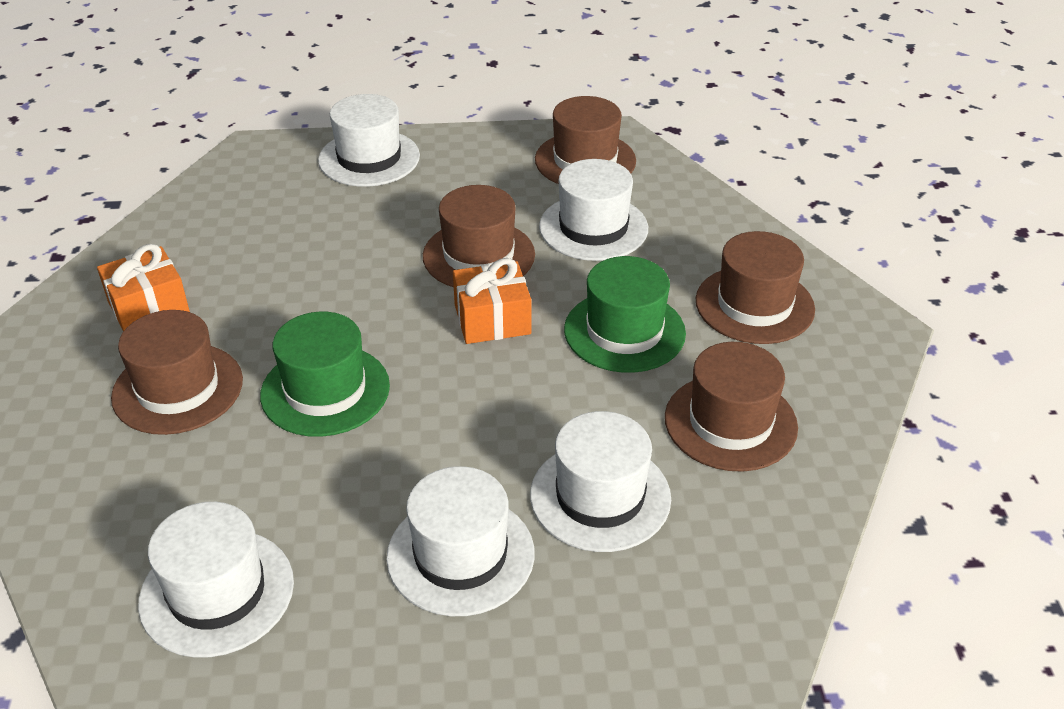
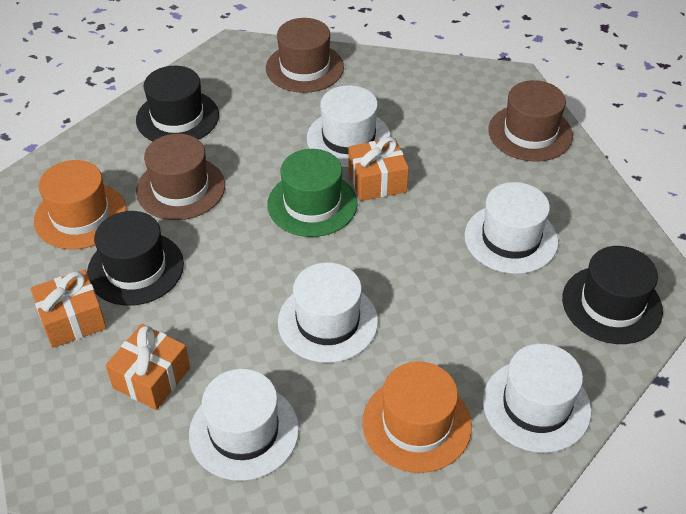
black hat: 0 -> 3
brown hat: 5 -> 3
green hat: 2 -> 1
orange gift: 2 -> 3
orange hat: 0 -> 2

